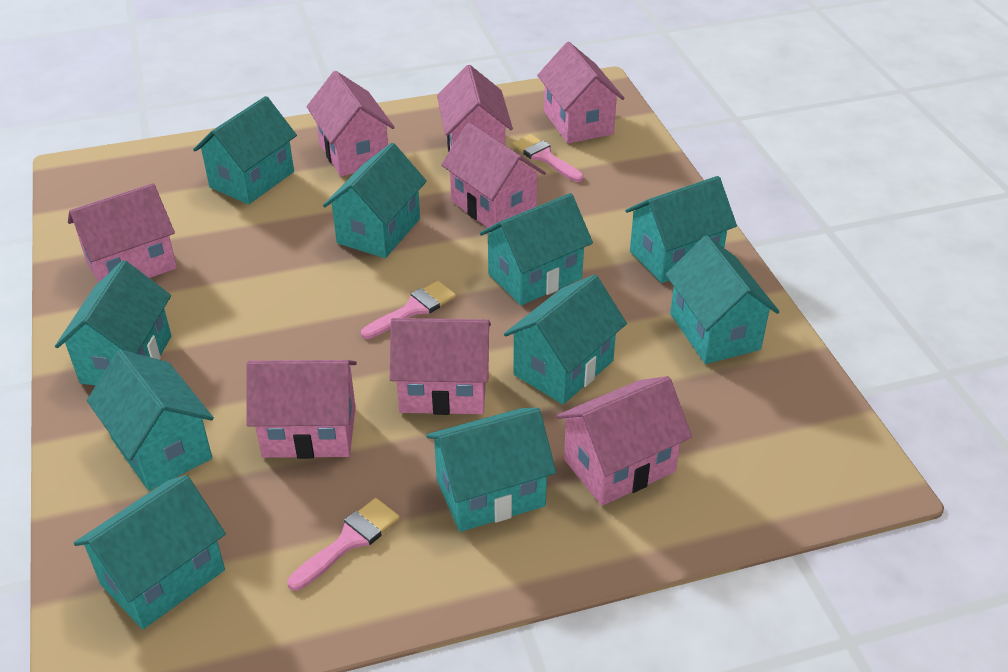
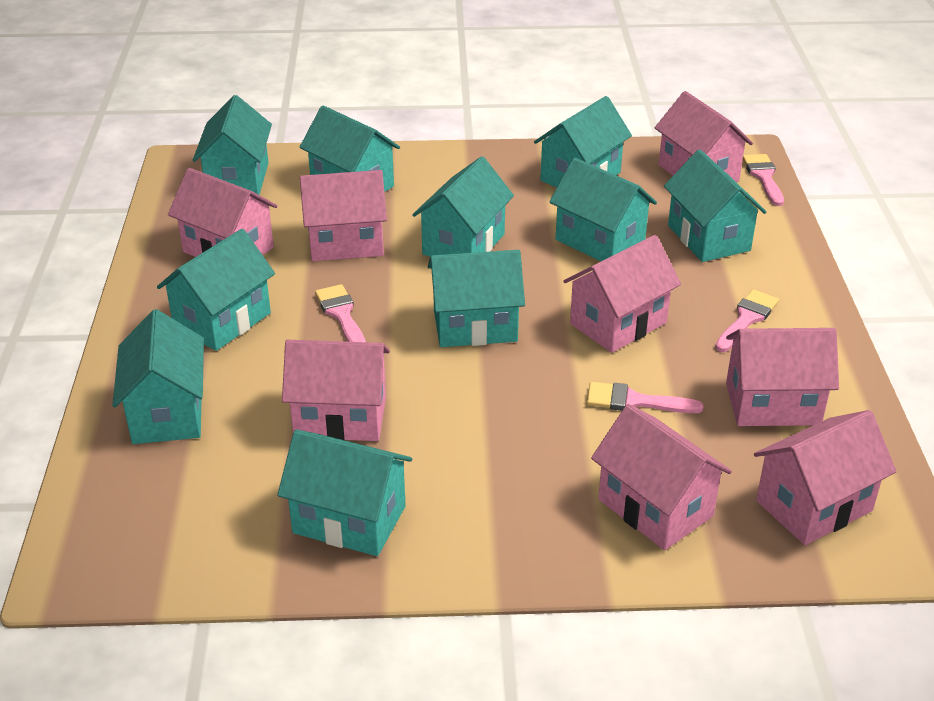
pink brush: 3 -> 4

